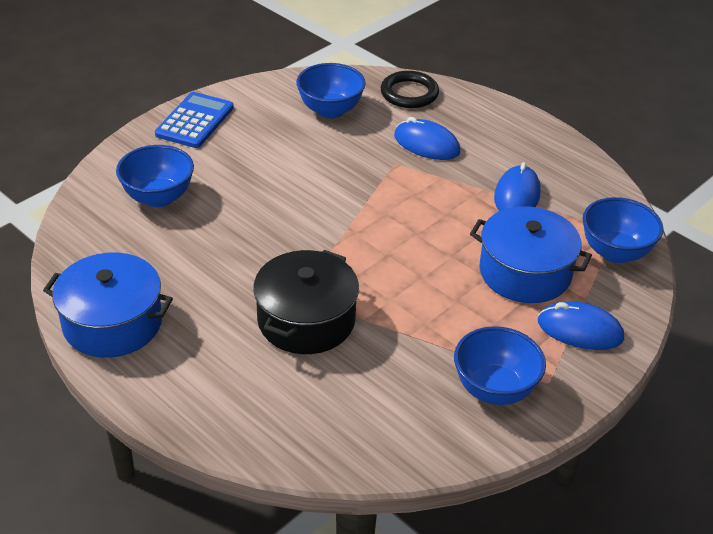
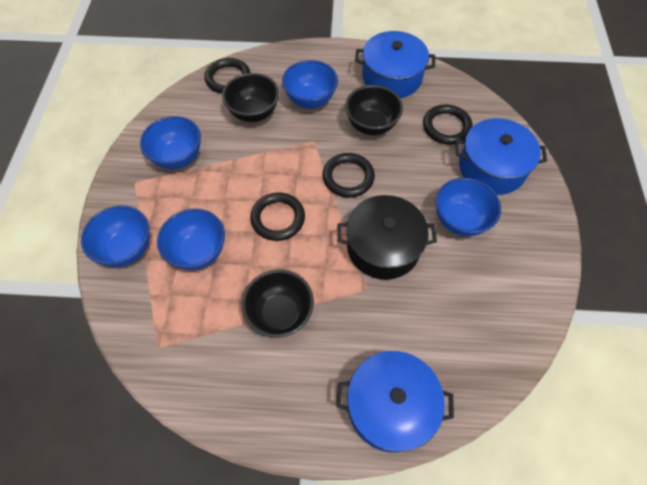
black bowl: 0 -> 3
black ring: 1 -> 4
blue bowl: 4 -> 5
blue calculator: 1 -> 0
blue mouse: 3 -> 0
blue pot: 2 -> 3

